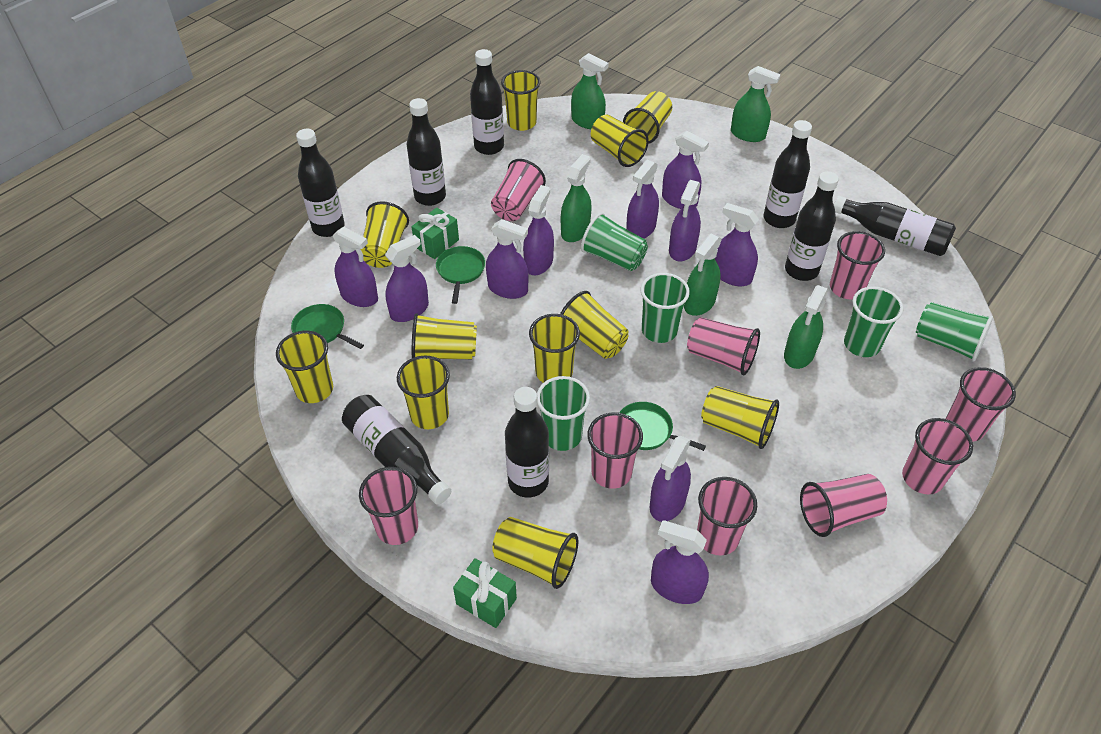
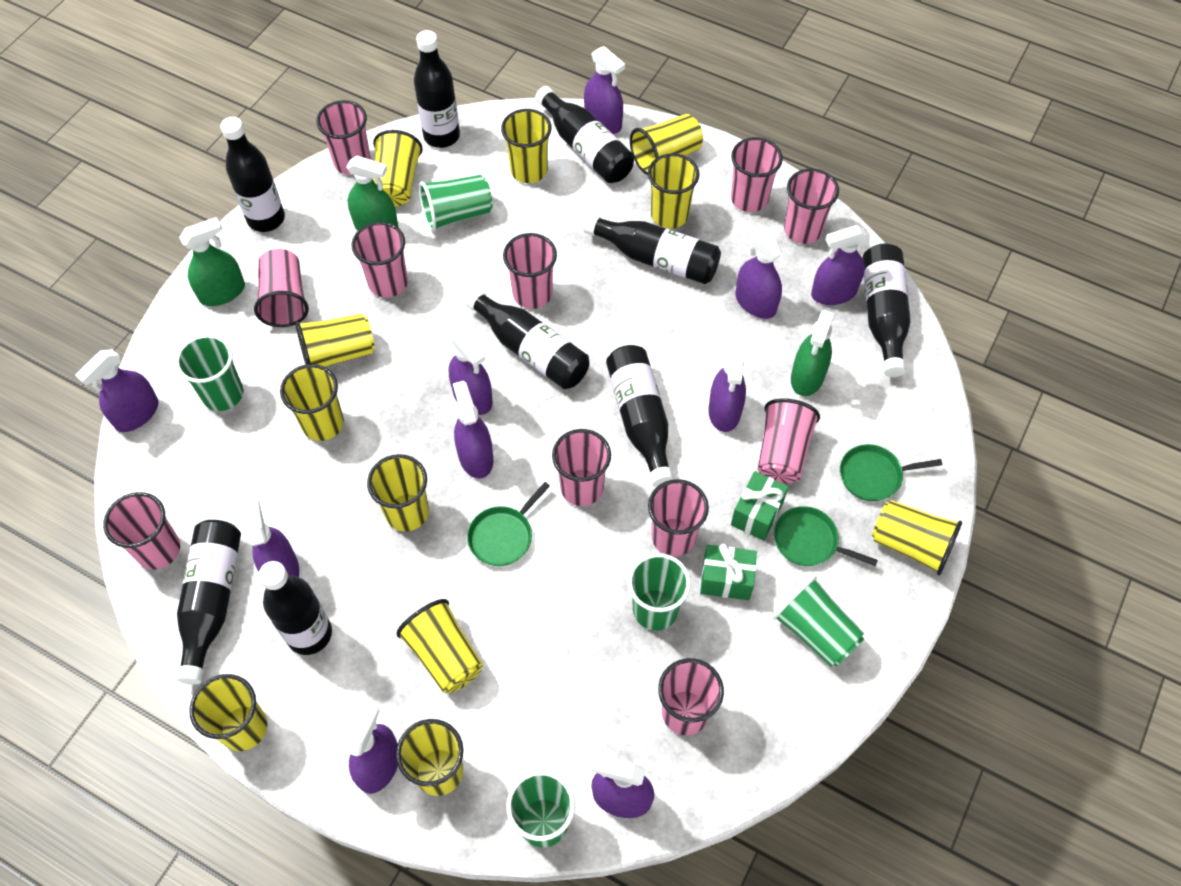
black bottle: 8 -> 9
green spray bottle: 5 -> 3
pink cup: 9 -> 11

